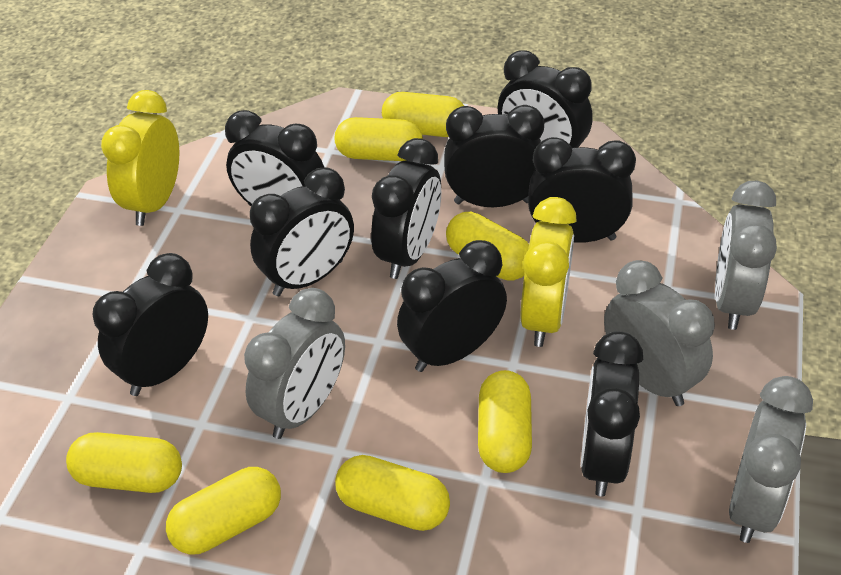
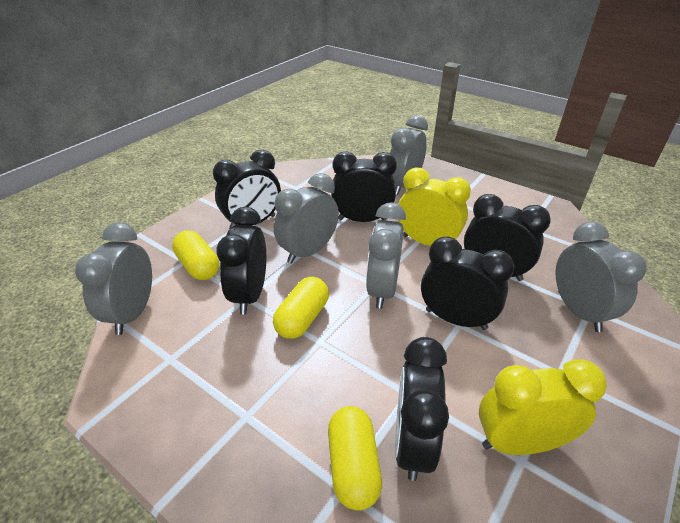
black clock: 9 -> 6
grey clock: 4 -> 5
yellow capsule: 7 -> 3

